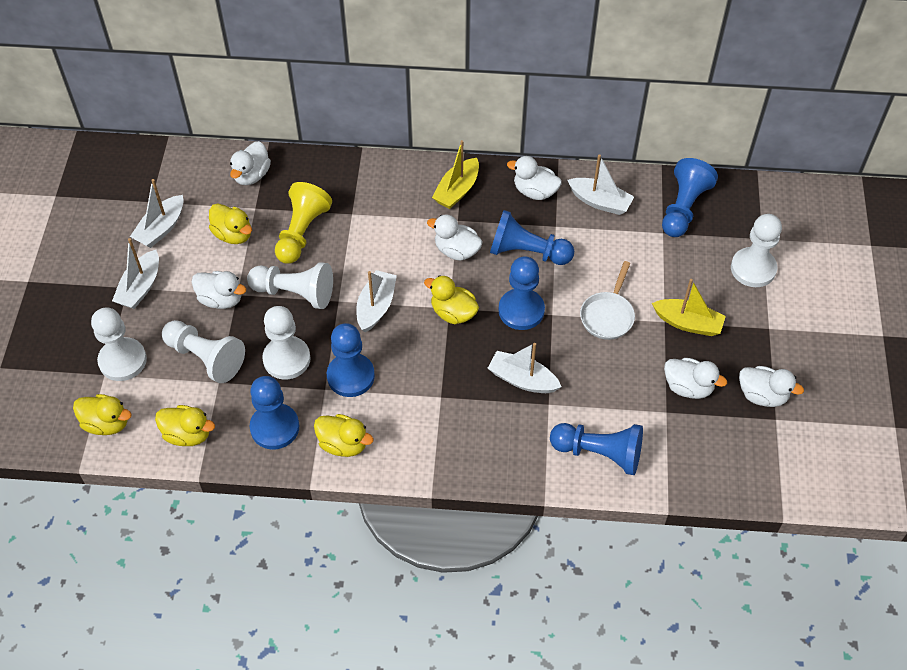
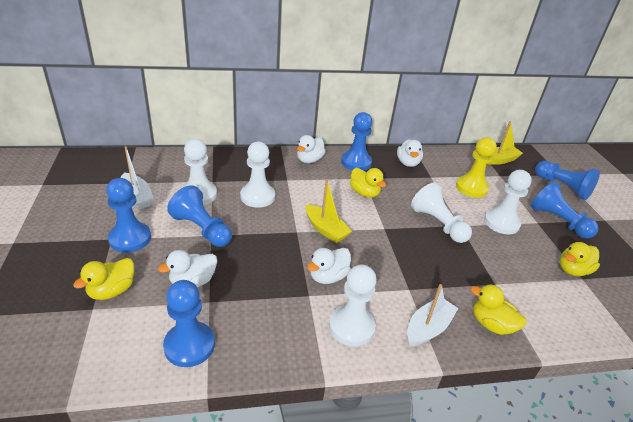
white boat: 5 -> 2
white duck: 6 -> 4
white pan: 1 -> 0
yellow duck: 5 -> 4

